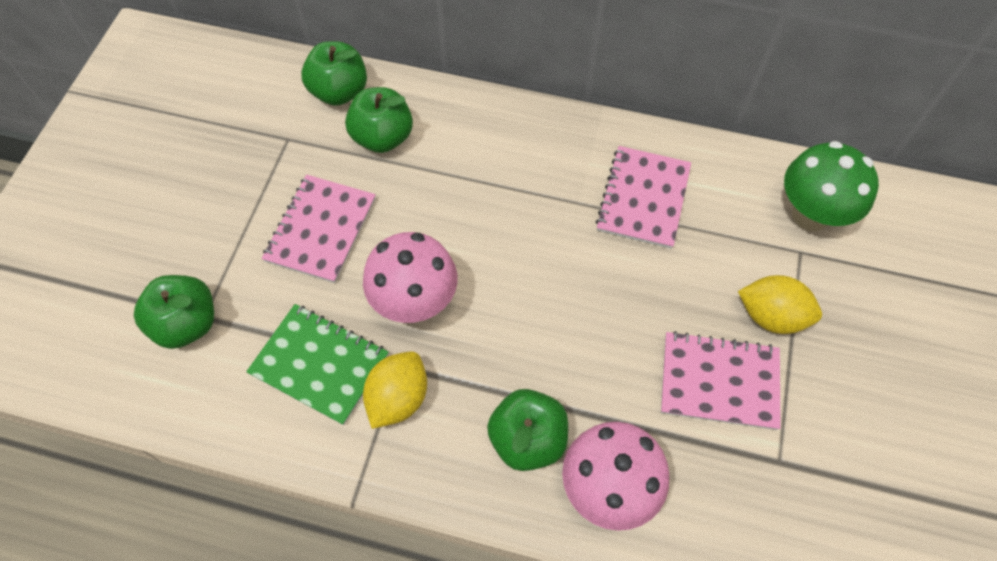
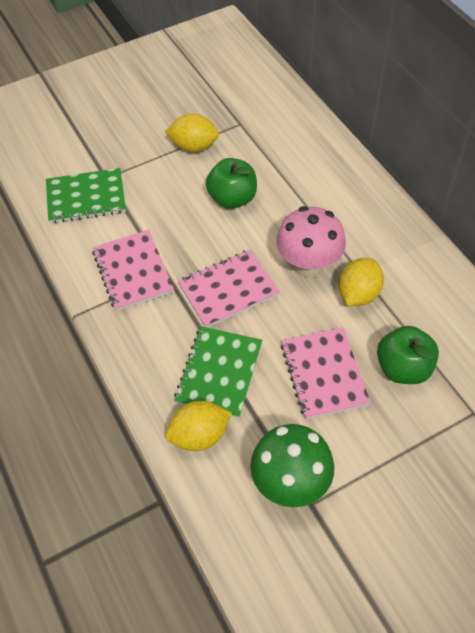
green apple: 4 -> 2
green notebook: 1 -> 2
pink mushroom: 2 -> 1
yellow lemon: 2 -> 3

